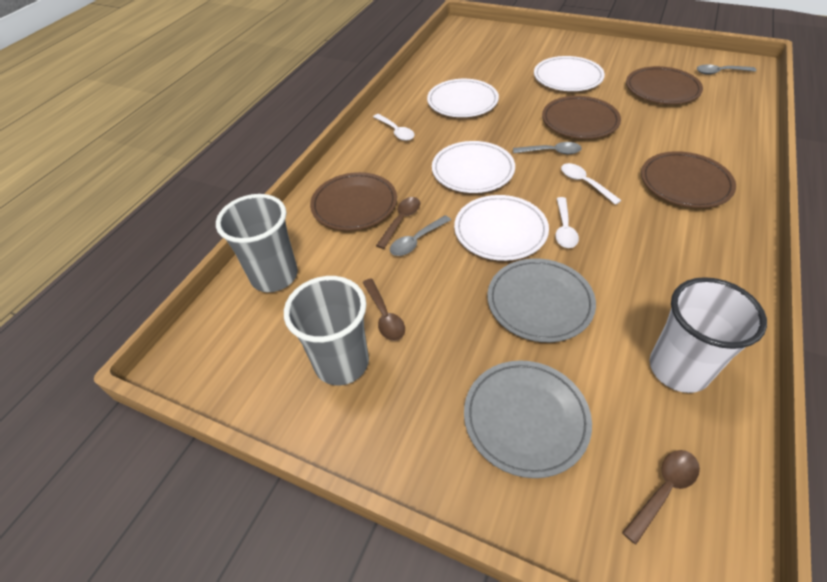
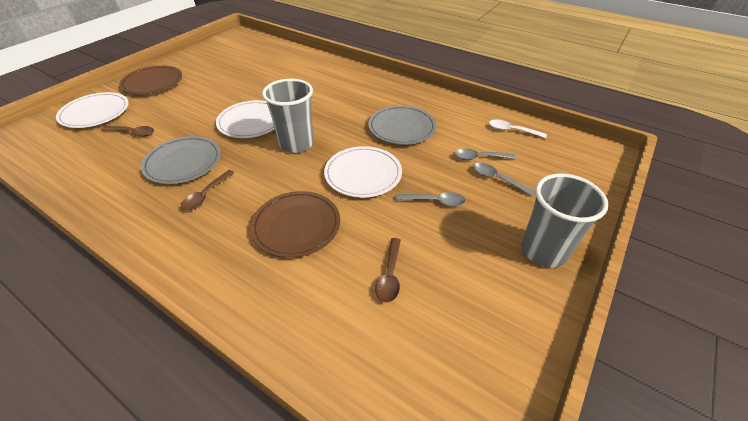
brown plate: 4 -> 2
white cup: 1 -> 0
white plate: 4 -> 3
white spoon: 3 -> 1

